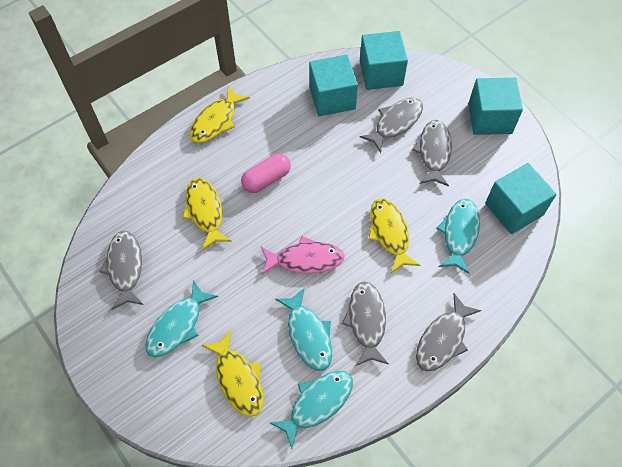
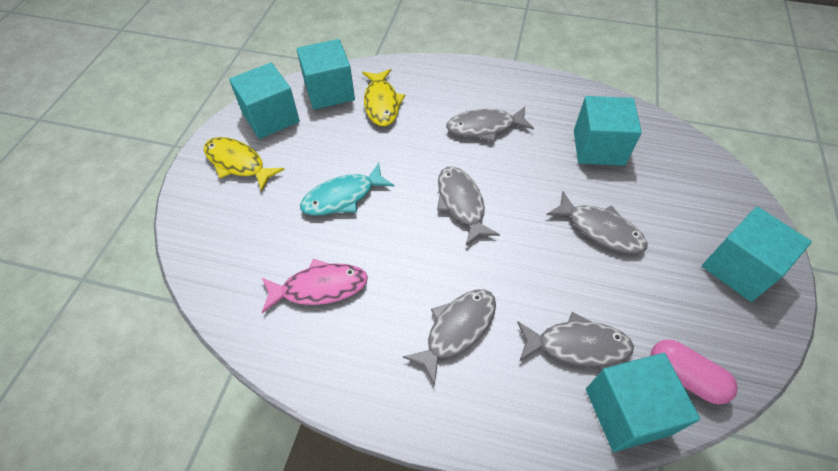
turquoise cube: 4 -> 5
turquoise fish: 4 -> 1
yellow fish: 4 -> 2

